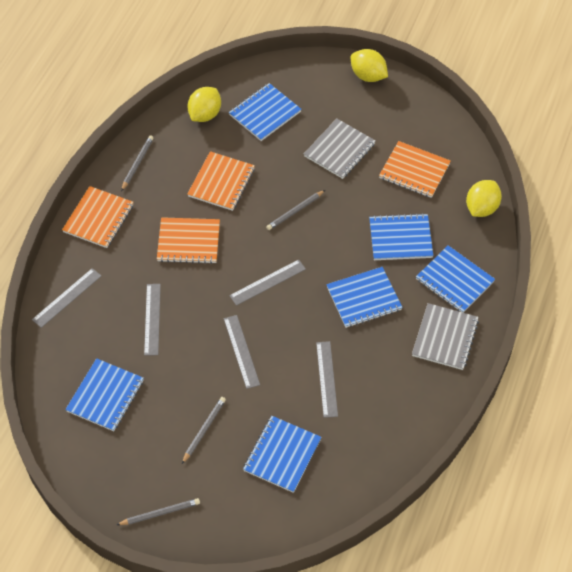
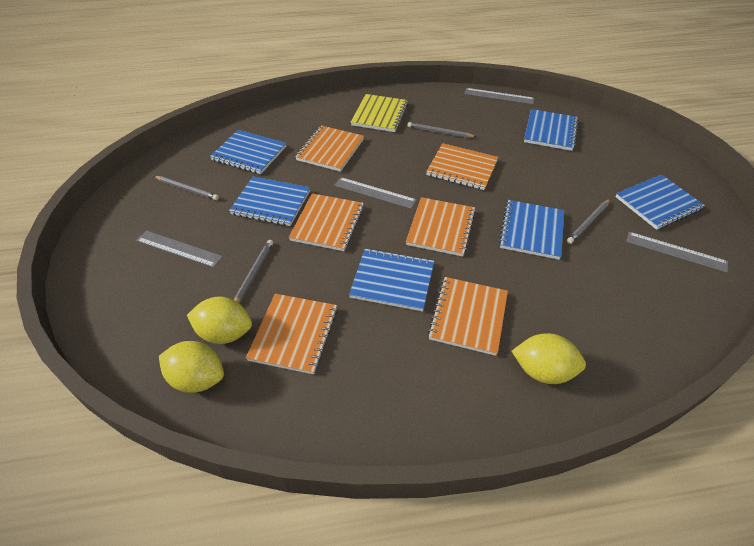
grey notebook: 2 -> 0
grey ruler: 5 -> 4
orange notebook: 4 -> 6
yellow notebook: 0 -> 1

